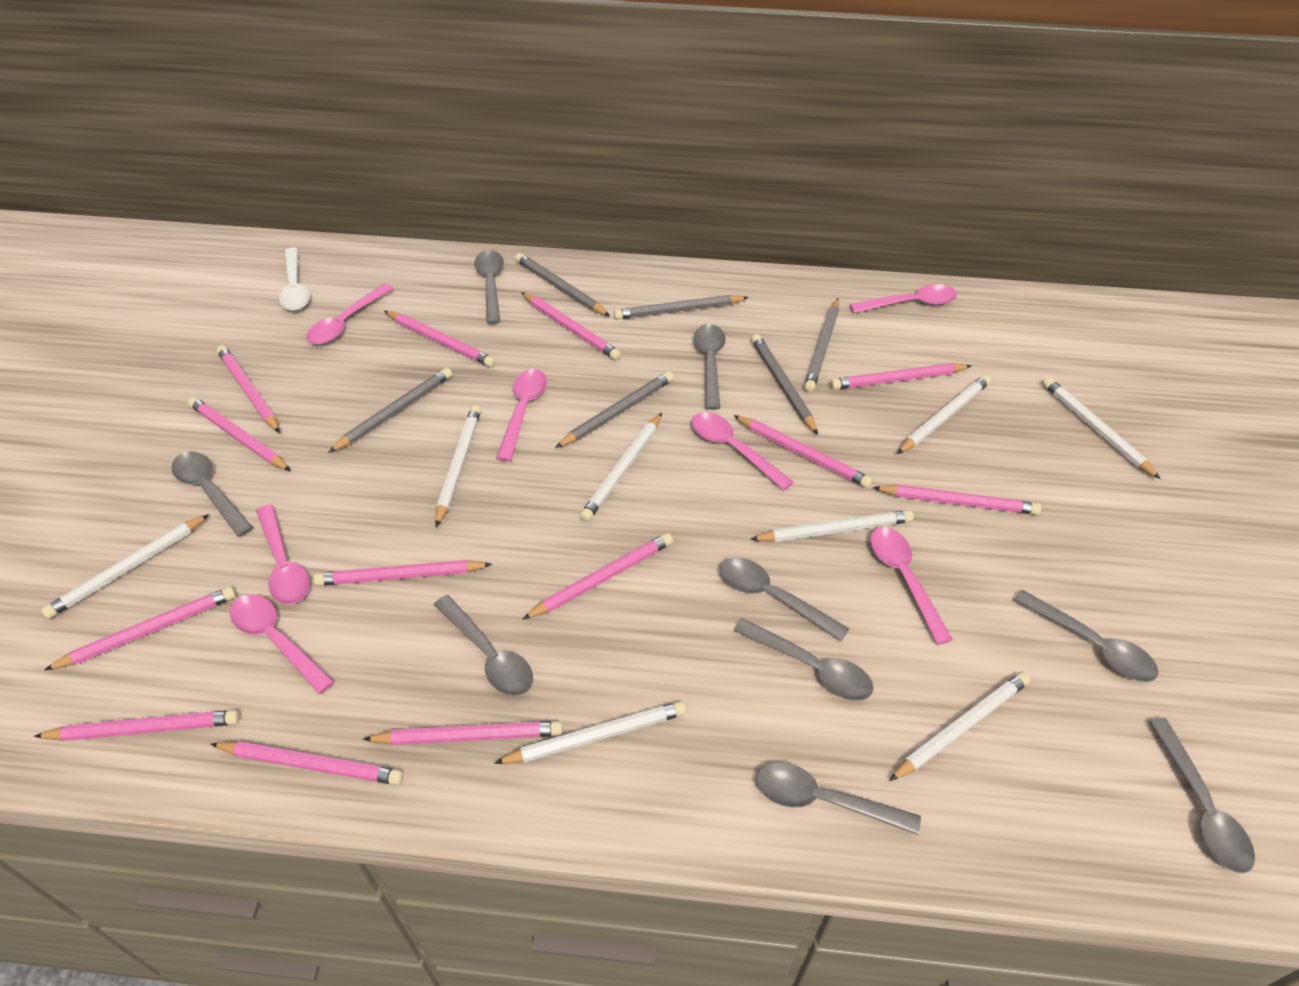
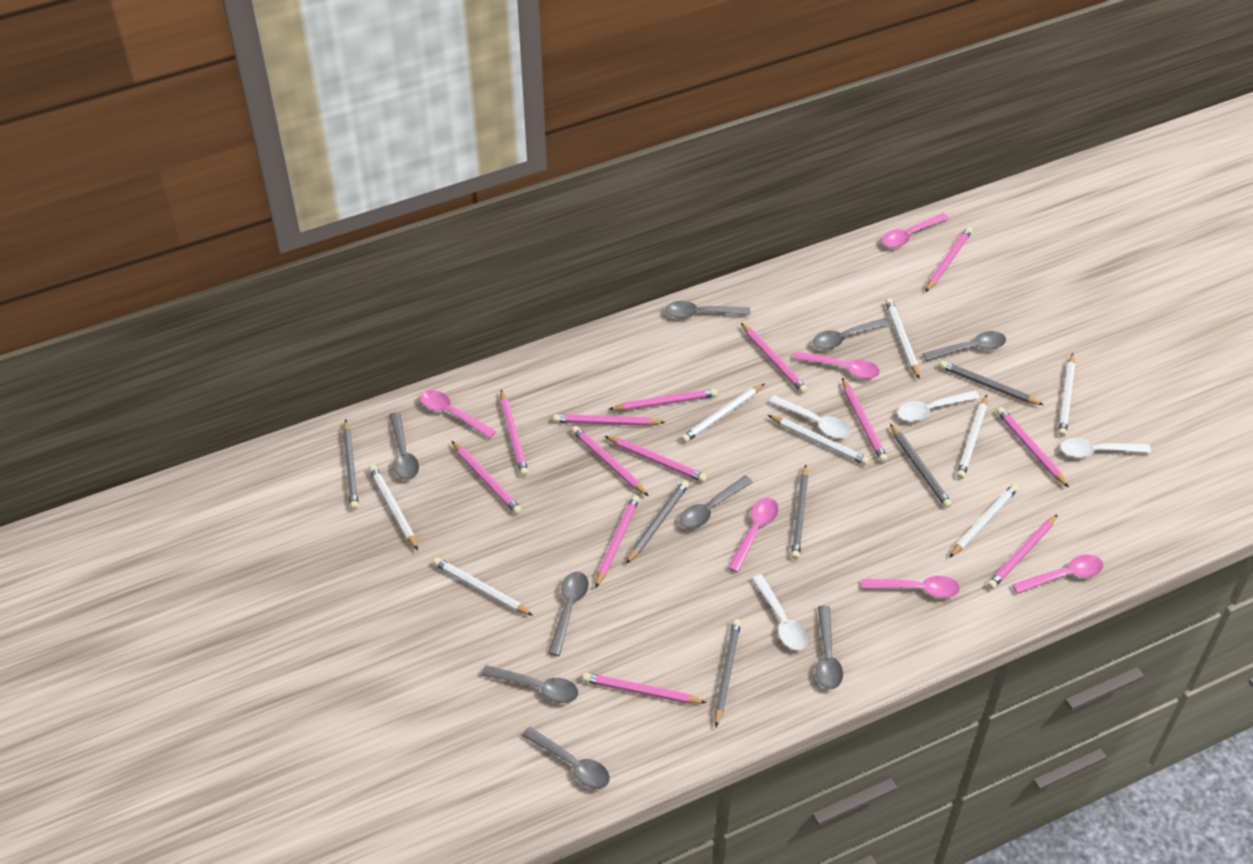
pink spoon: 7 -> 6
white spoon: 1 -> 4

